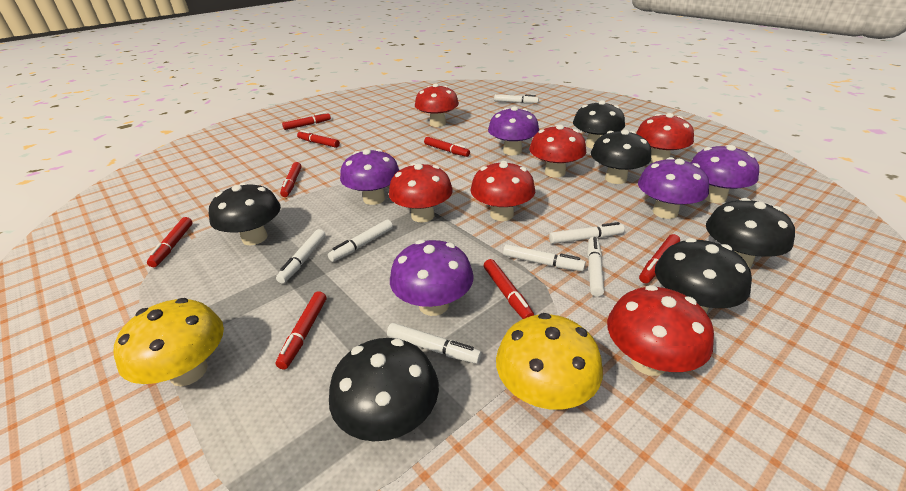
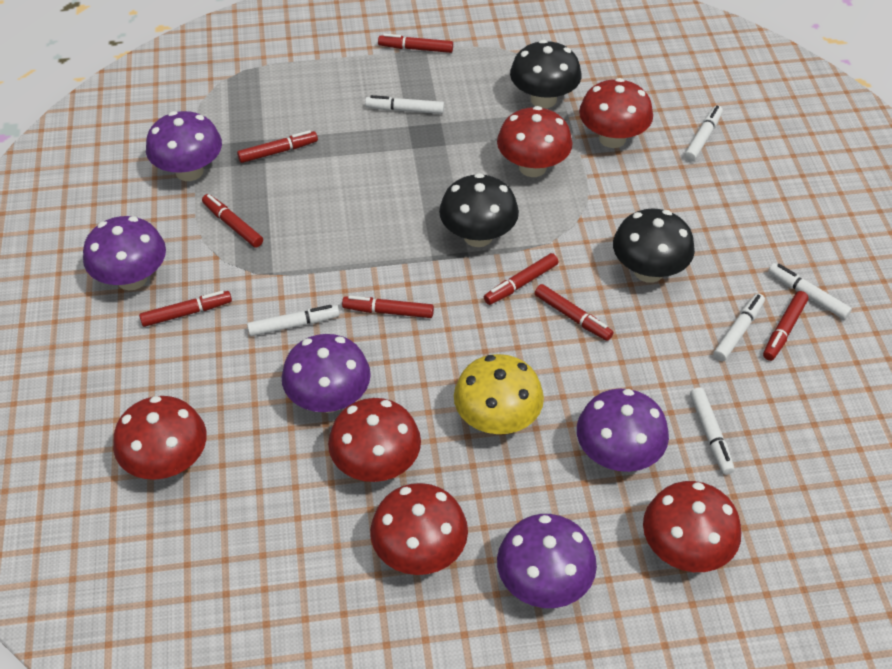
black mushroom: 6 -> 3
white marker: 7 -> 6
yellow mushroom: 2 -> 1

